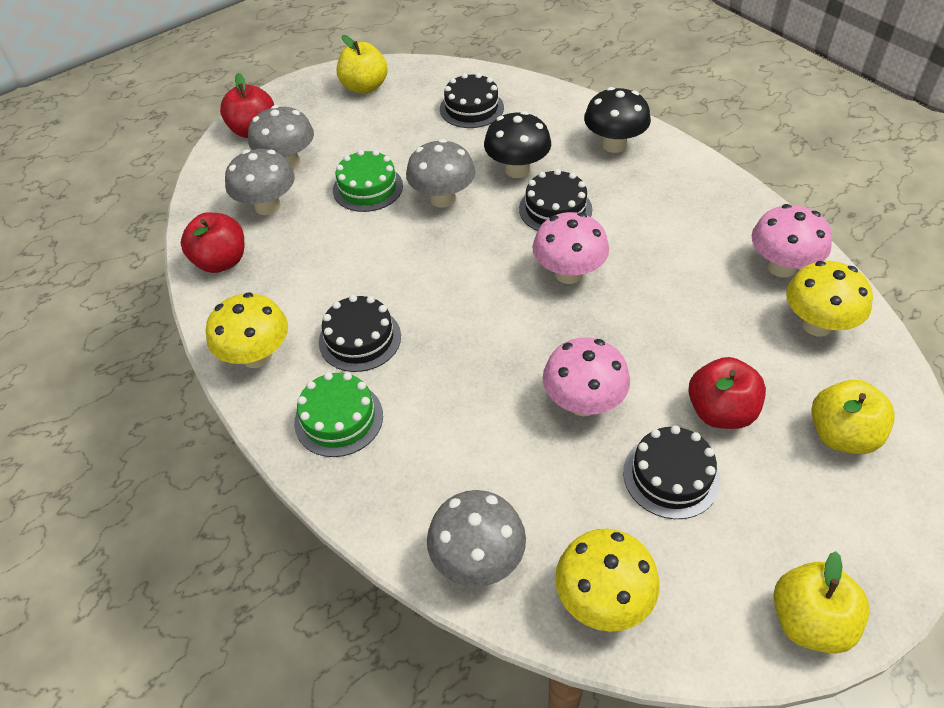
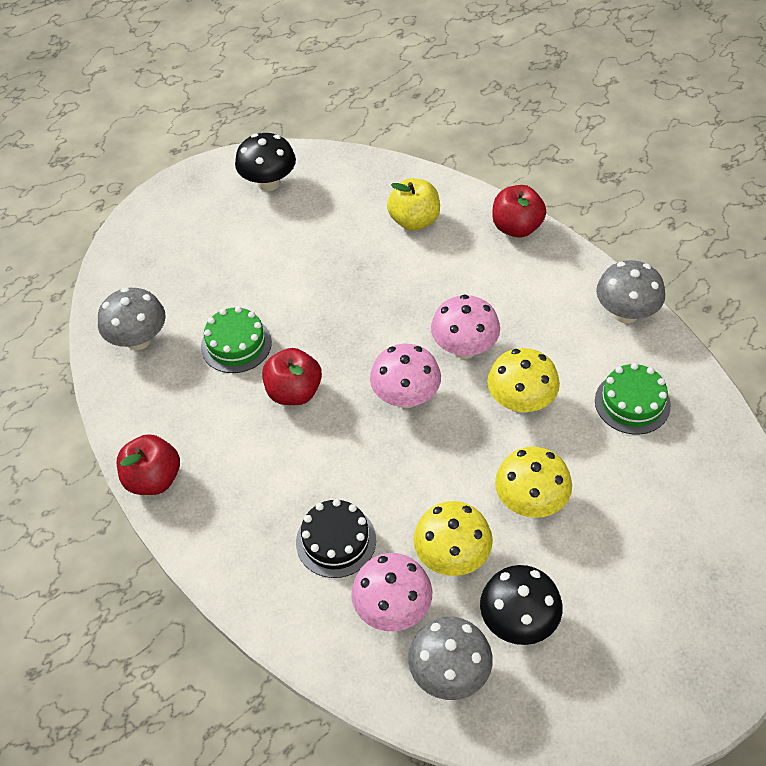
black cake: 4 -> 1
grey mushroom: 4 -> 3
yellow apple: 3 -> 1

